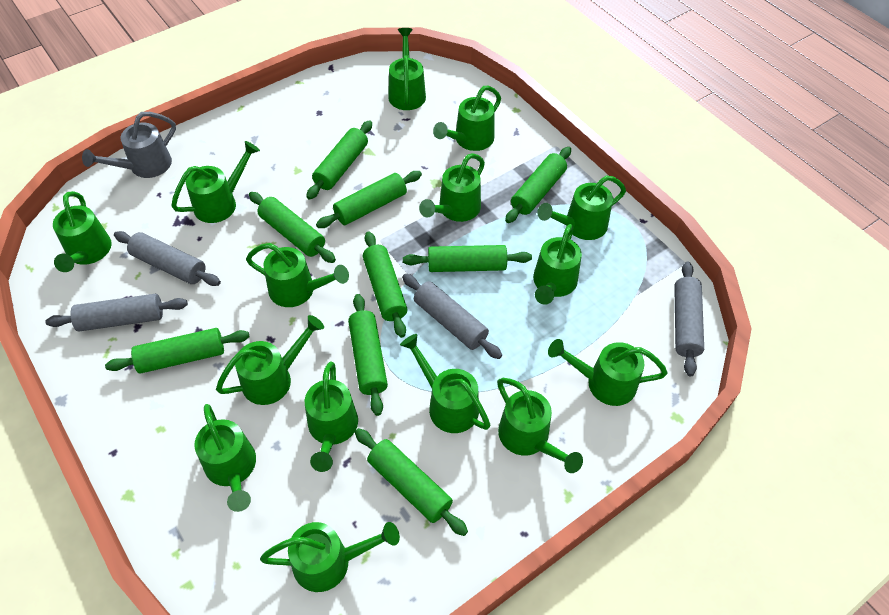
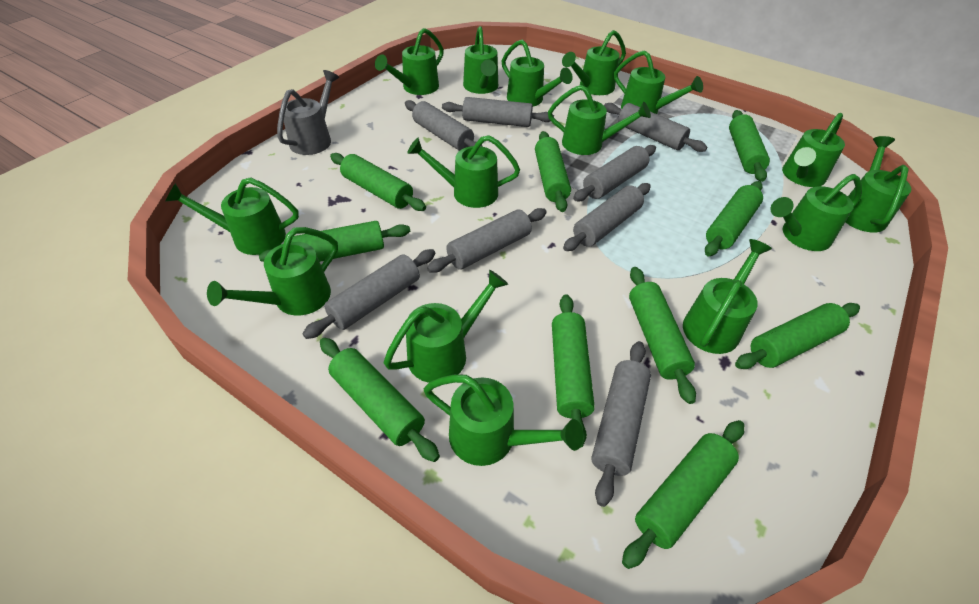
green rolling pin: 9 -> 10
grey rolling pin: 4 -> 8

